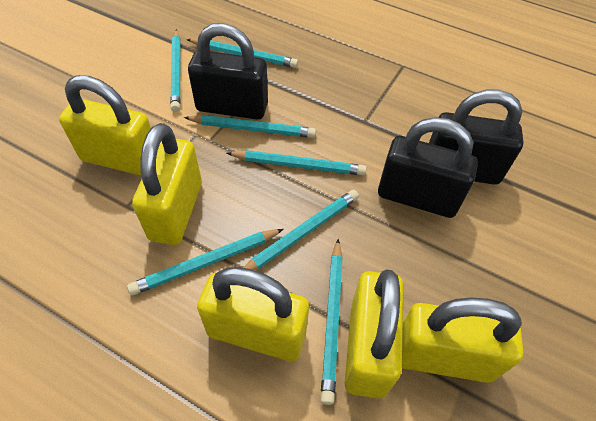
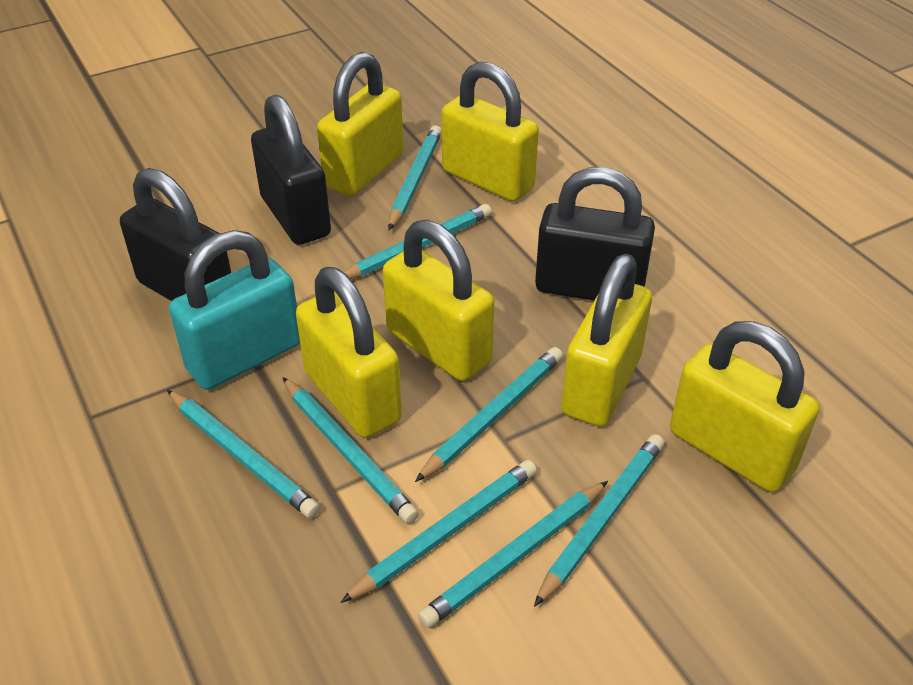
turquoise padlock: 0 -> 1
turquoise pencil: 7 -> 8
yellow padlock: 5 -> 6

